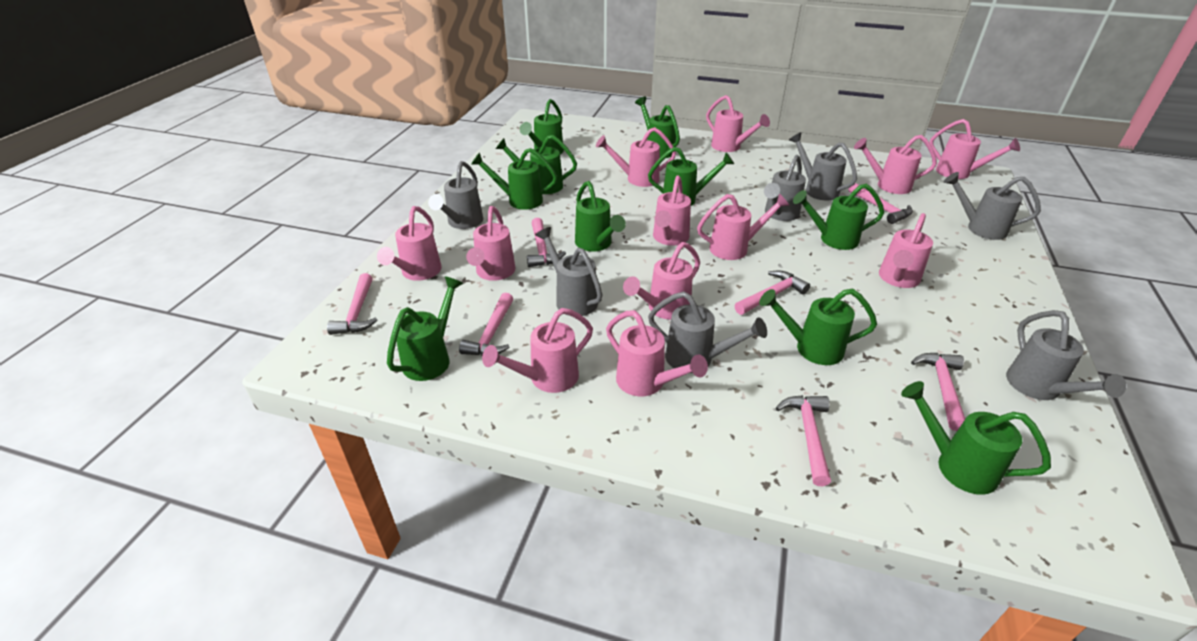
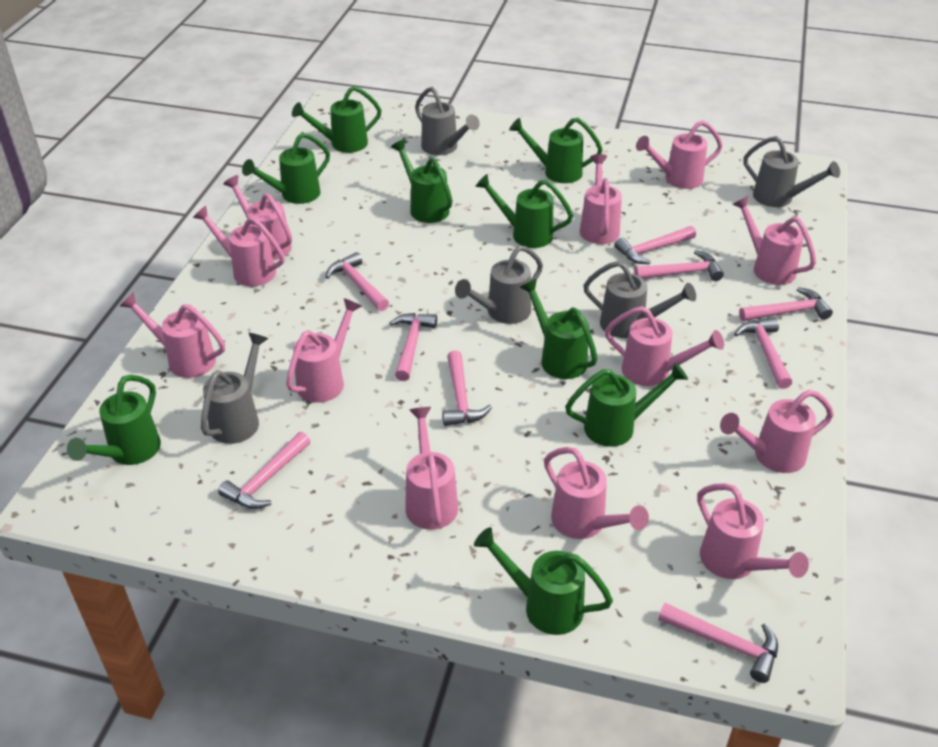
green watering can: 10 -> 9
grey watering can: 7 -> 5
pink hammer: 7 -> 9

